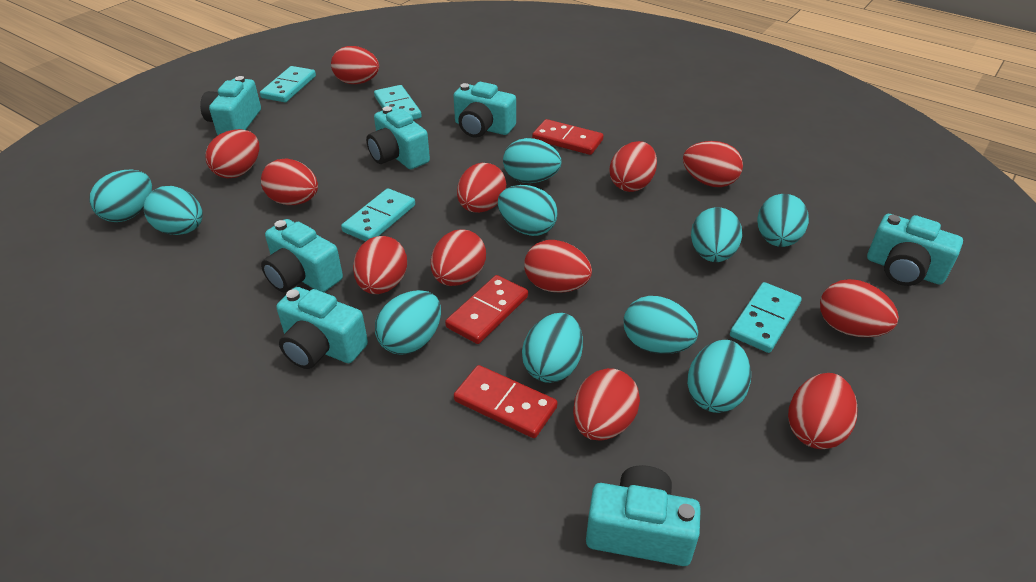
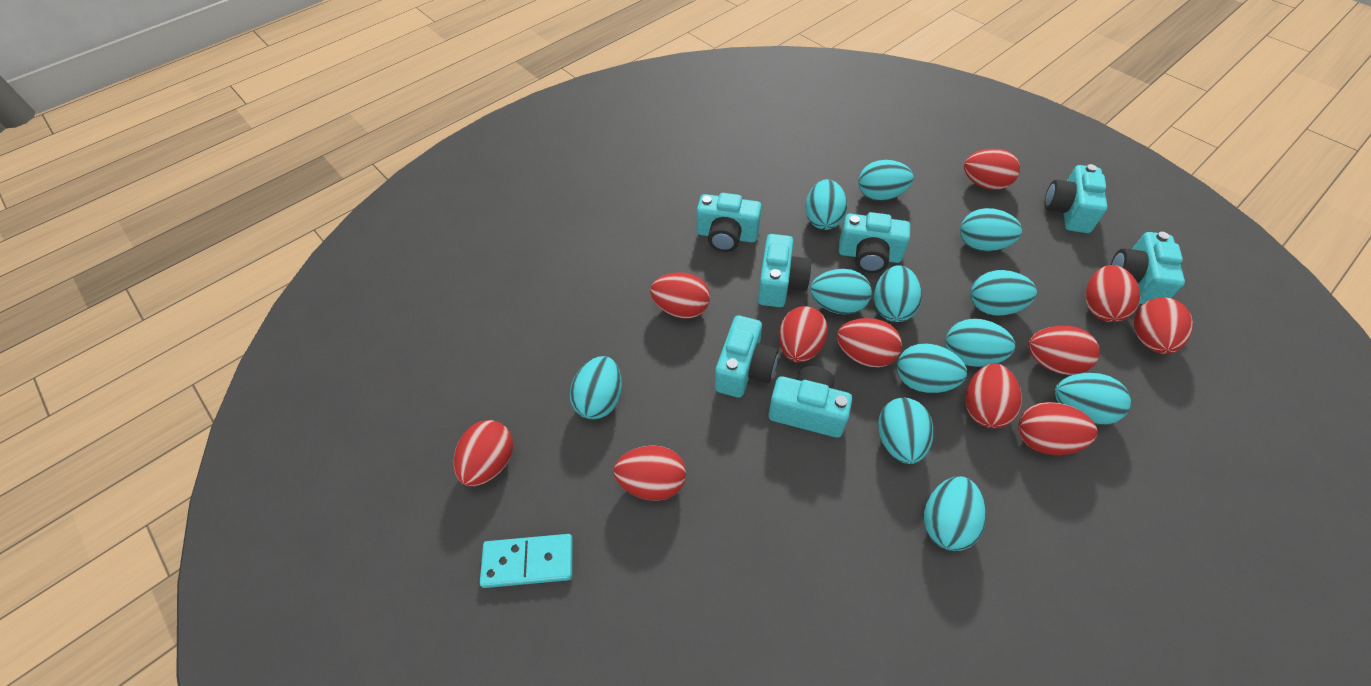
red domino: 3 -> 0
red egg: 12 -> 11
turquoise domino: 4 -> 1
turquoise egg: 10 -> 12

